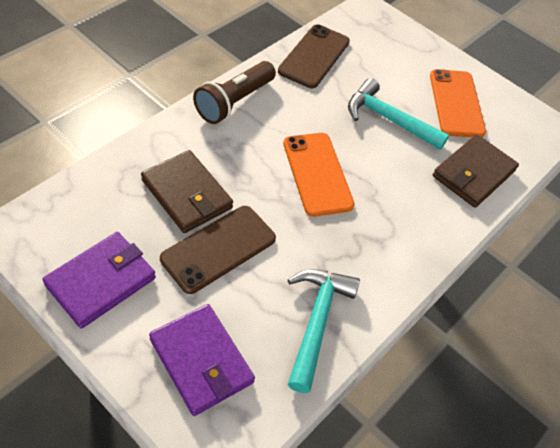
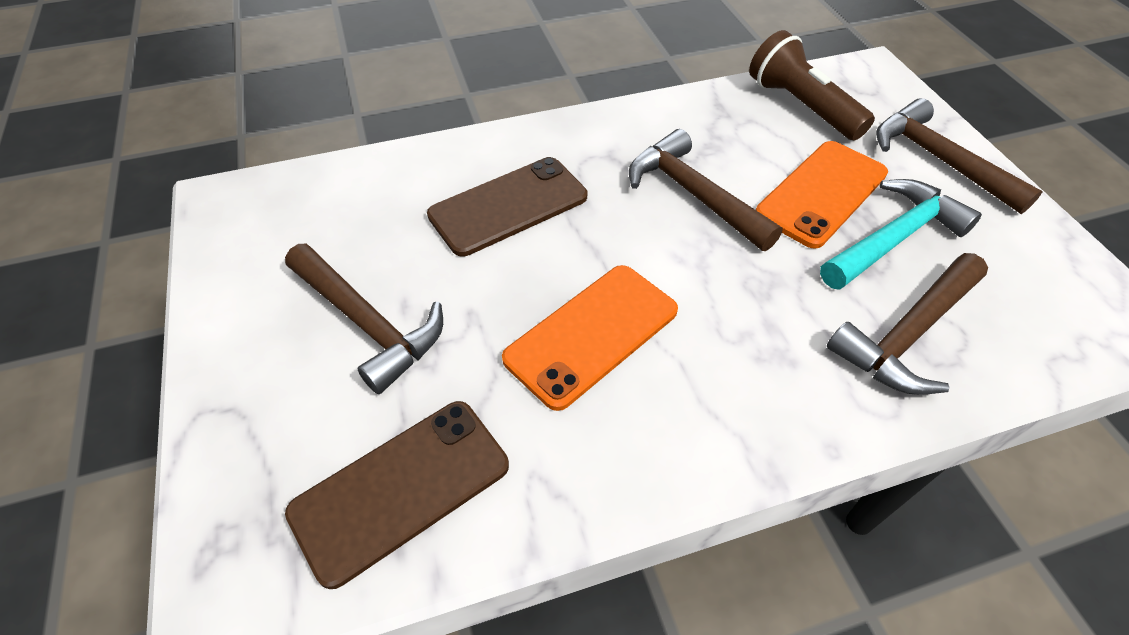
brown hammer: 0 -> 4
brown wallet: 2 -> 0
purple wallet: 2 -> 0
turquoise hammer: 2 -> 1

